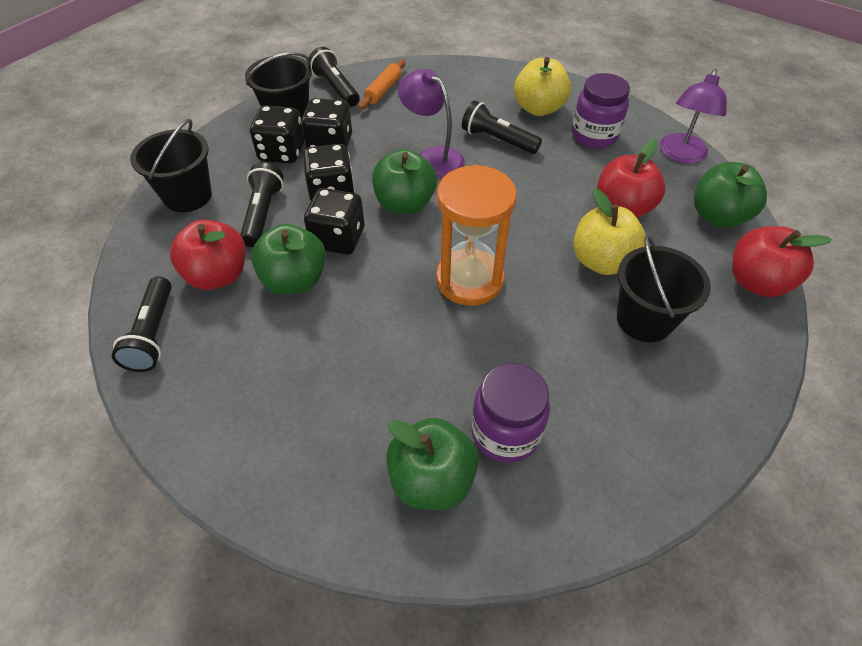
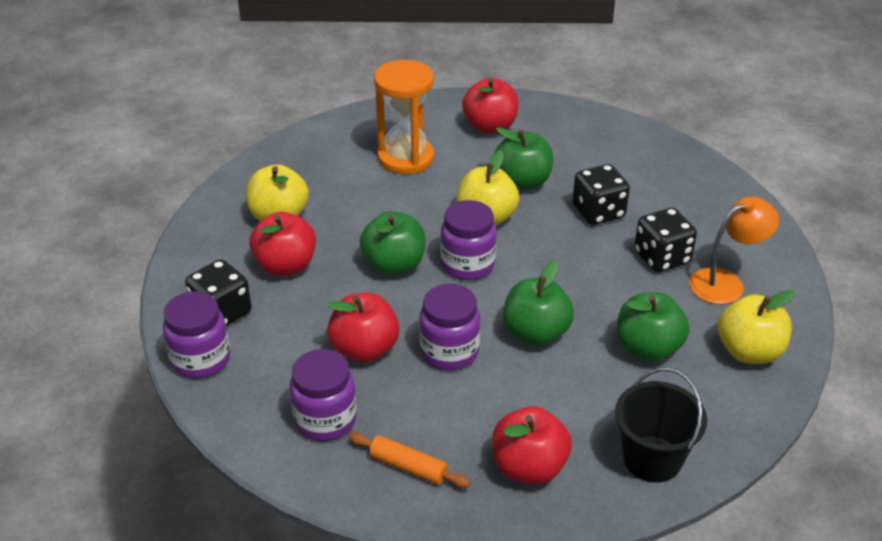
black bucket: 3 -> 1
black dice: 4 -> 3
black flashlight: 4 -> 0
orange lamp: 0 -> 1
purple jar: 2 -> 4
purple lamp: 2 -> 0
red apple: 3 -> 4
yellow apple: 2 -> 3

